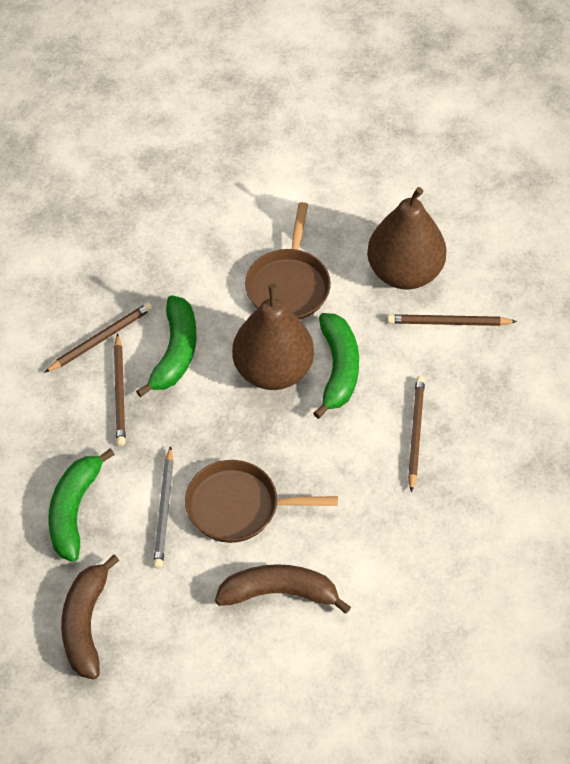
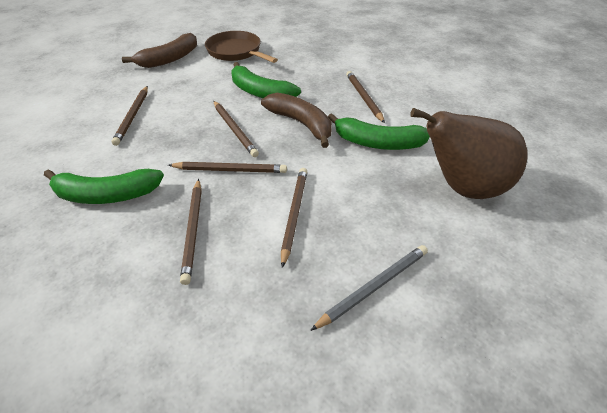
brown pan: 2 -> 1
brown pear: 2 -> 1
brown pencil: 4 -> 6

